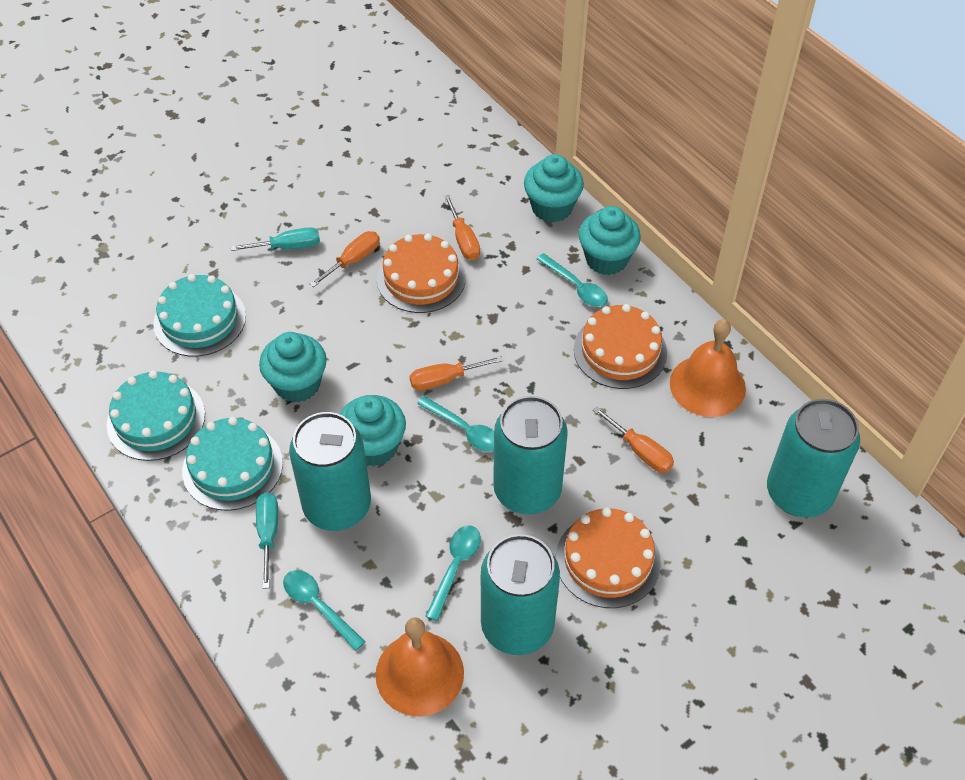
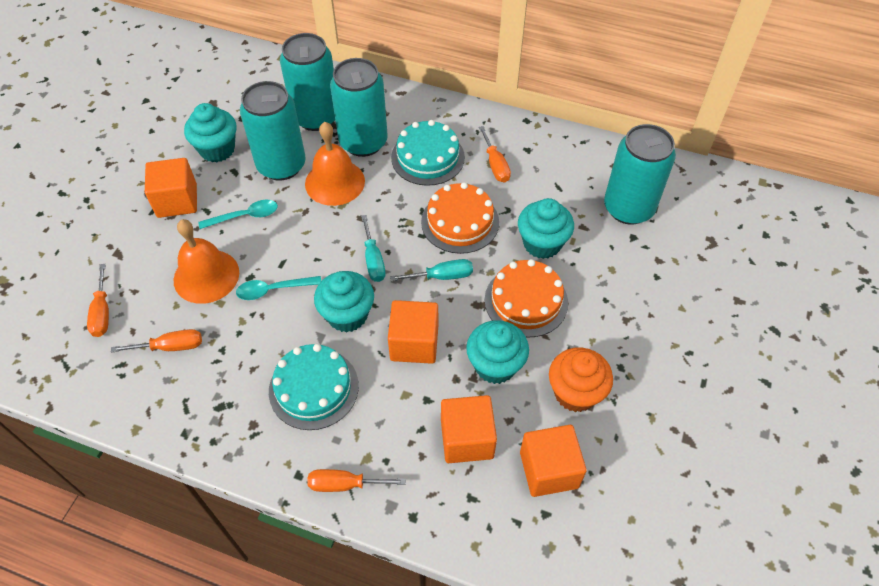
orange cake: 3 -> 2
orange cube: 0 -> 4
orange cupcake: 0 -> 1
turquoise cake: 3 -> 2
turquoise spoon: 4 -> 2

